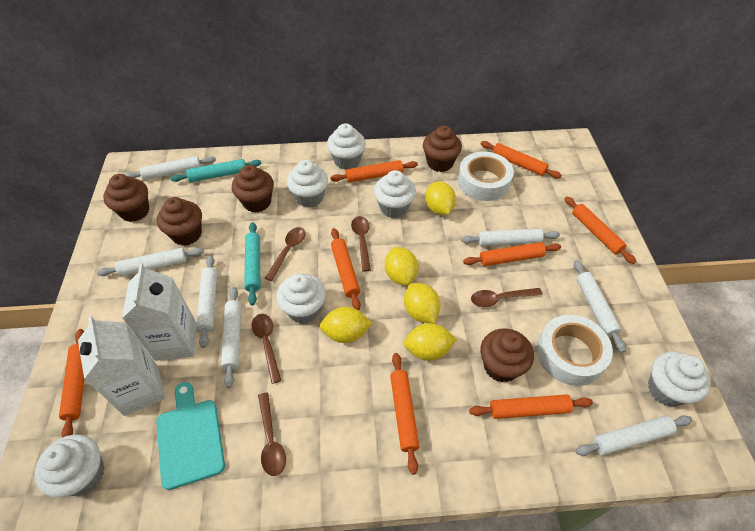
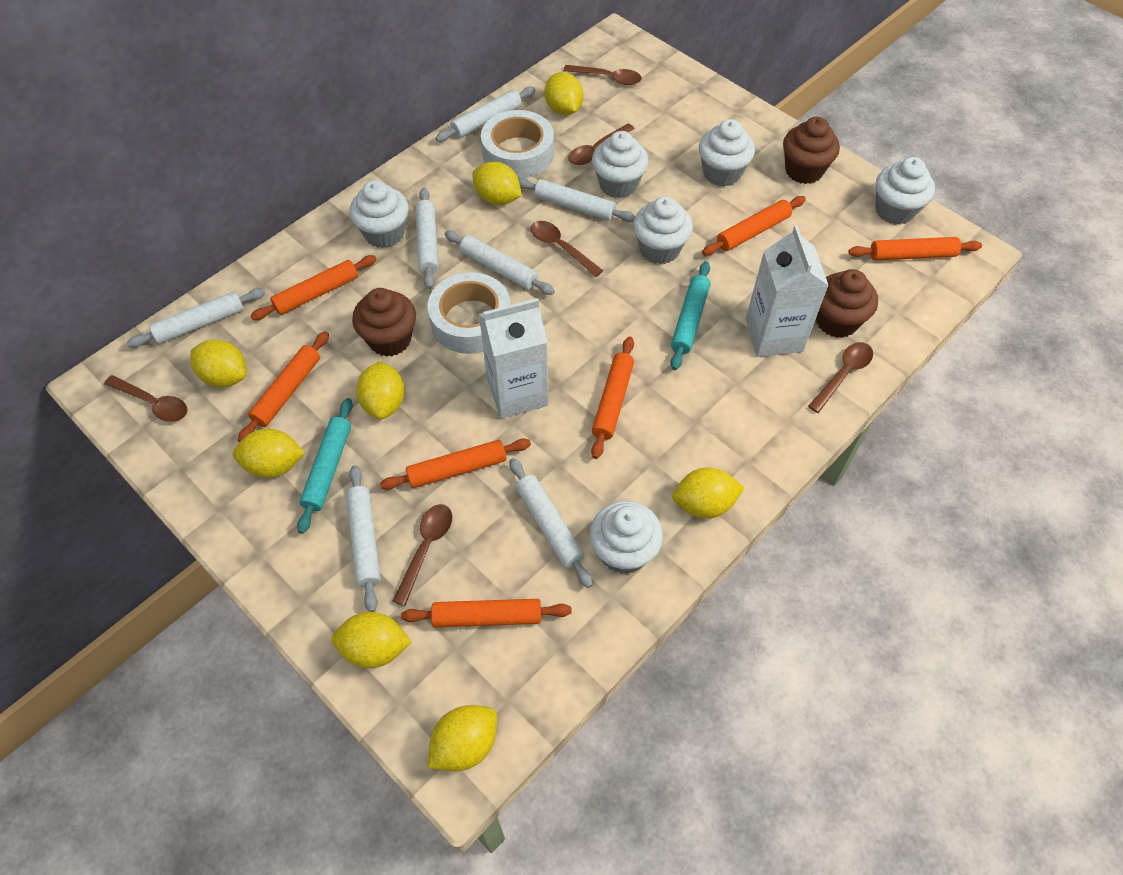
brown cupcake: 5 -> 3
brown spoon: 5 -> 6
orange rolling pin: 8 -> 7
turquoise cutting board: 1 -> 0
yellow lemon: 5 -> 8

